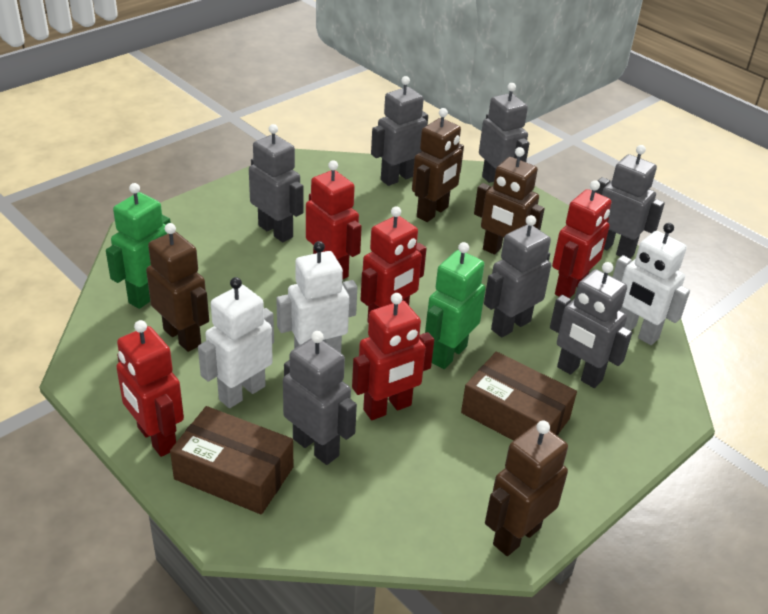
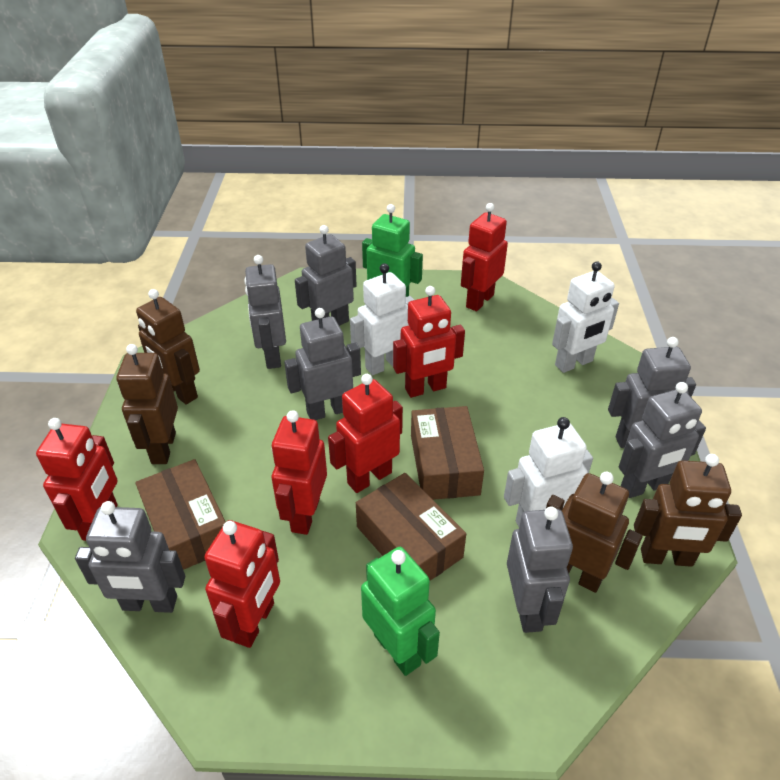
brown box: 2 -> 3
red robot: 5 -> 6

